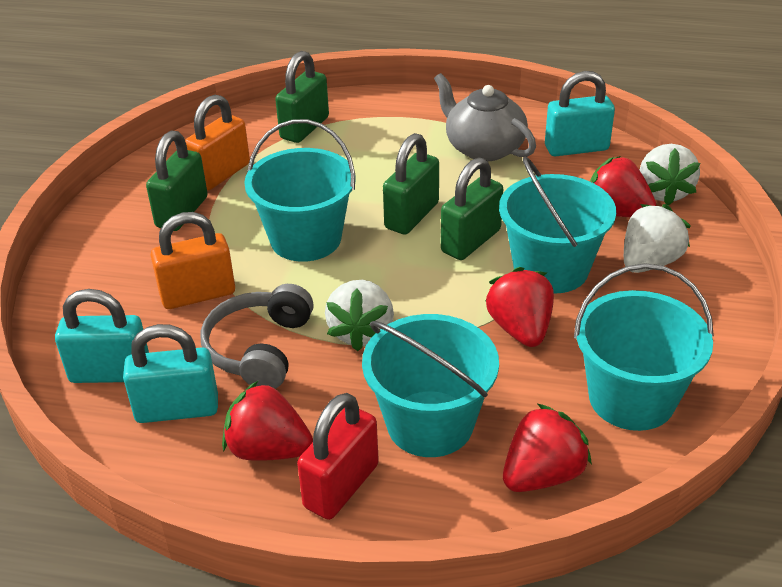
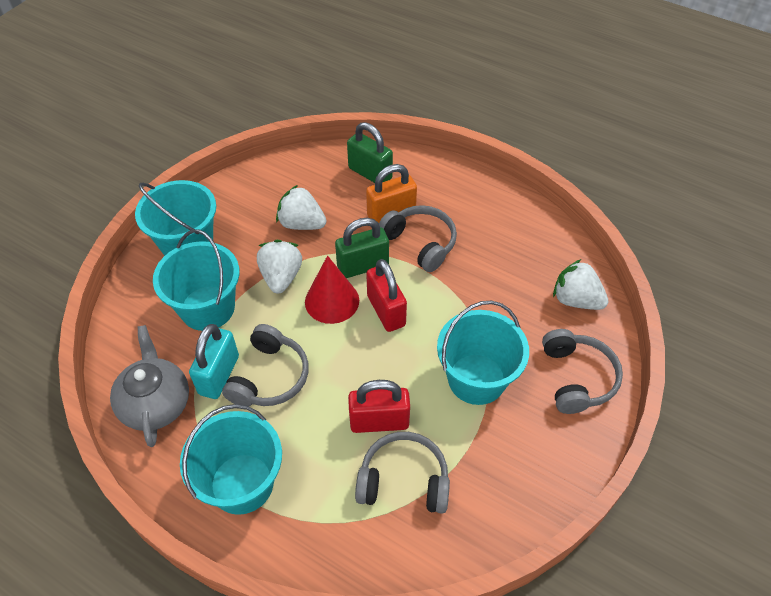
green padlock: 4 -> 2
grey headphones: 1 -> 4
orange padlock: 2 -> 1
red cone: 0 -> 1
red padlock: 1 -> 2
red strawberry: 4 -> 0
turquoise padlock: 3 -> 1

